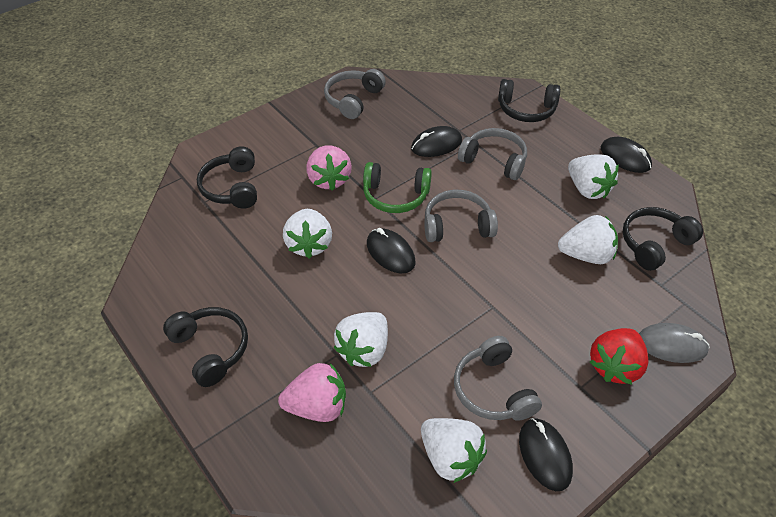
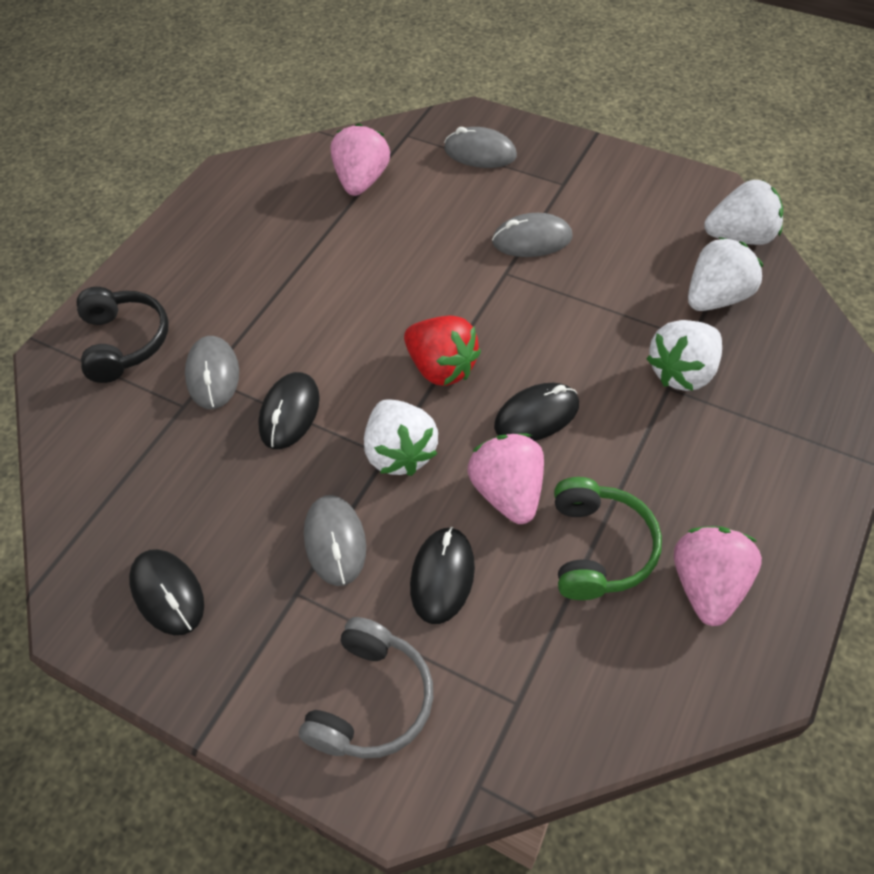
black headphones: 4 -> 1
grey headphones: 4 -> 1
grey mouse: 1 -> 4
pink strawberry: 2 -> 3
white strawberry: 5 -> 4

